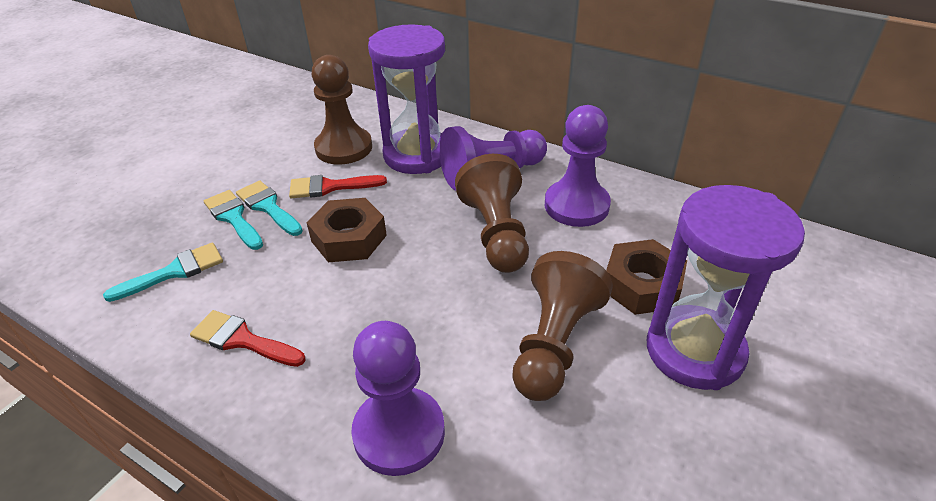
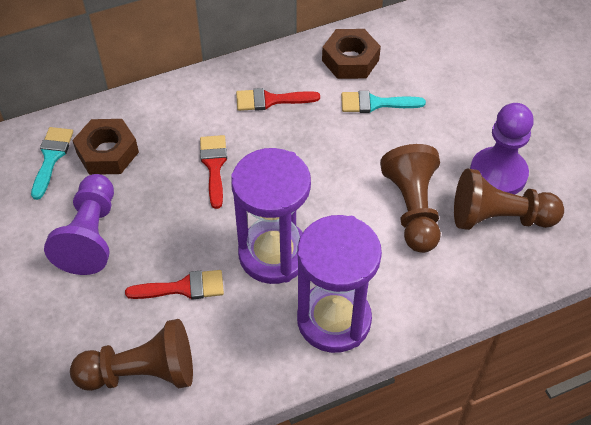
purple pawn: 3 -> 2
red brush: 2 -> 3
turquoise brush: 3 -> 2

